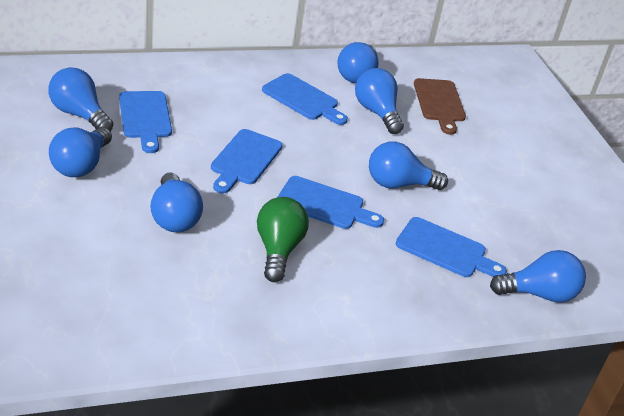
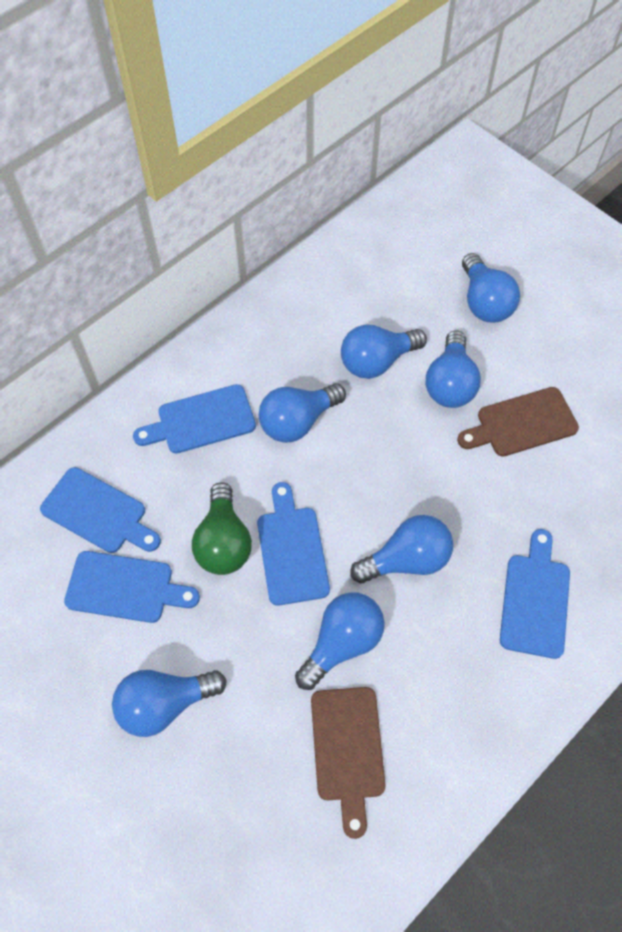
brown cutting board: 1 -> 2

